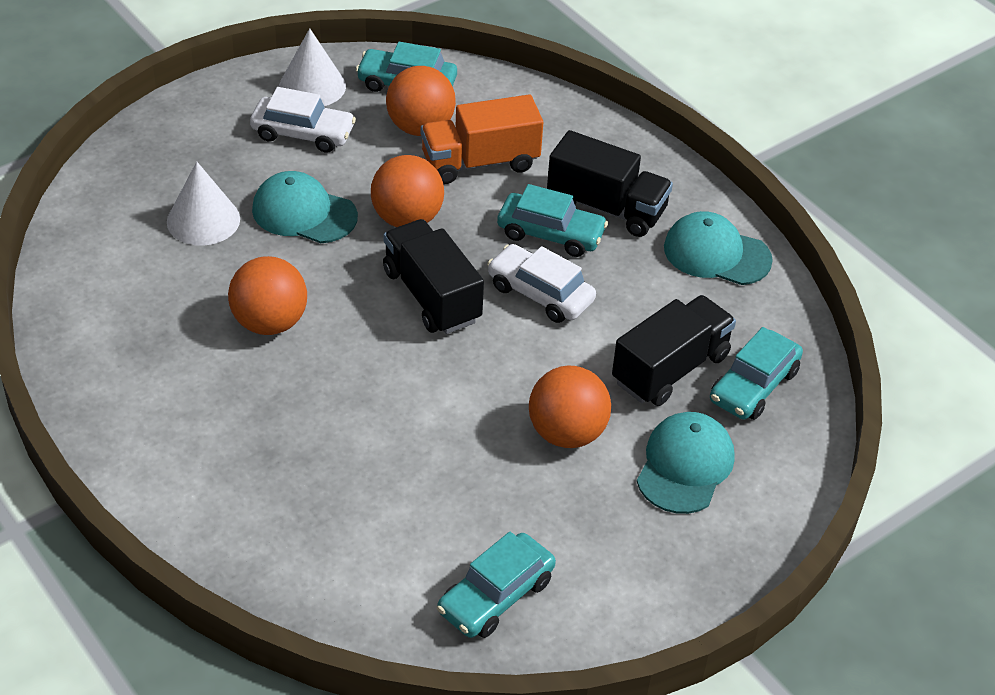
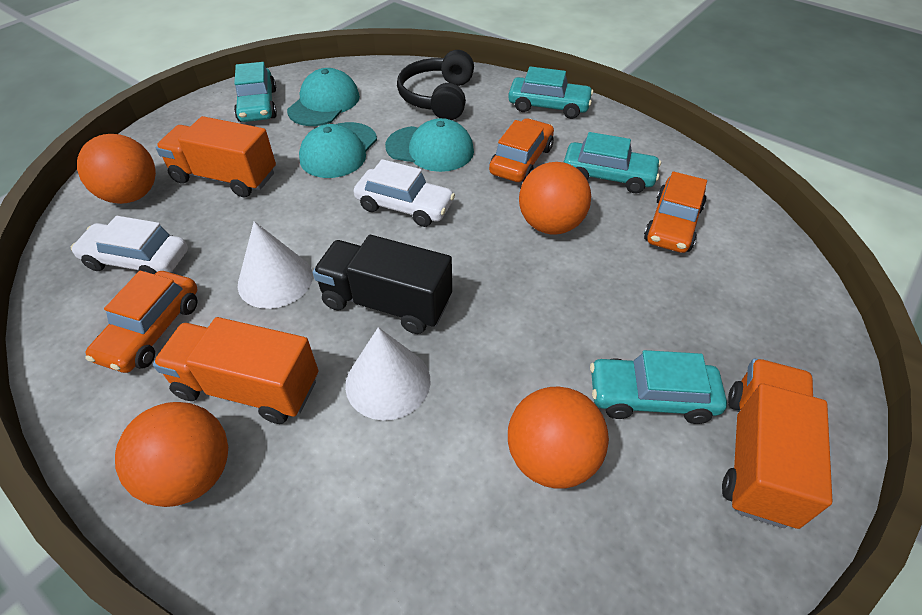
black headphones: 0 -> 1
black truck: 3 -> 1
orange car: 0 -> 3
orange truck: 1 -> 3

